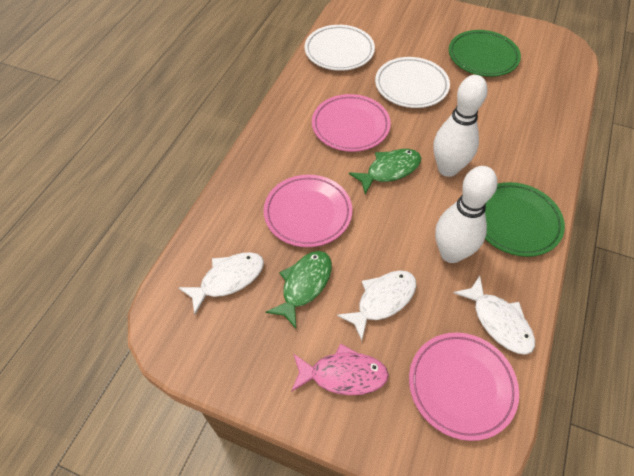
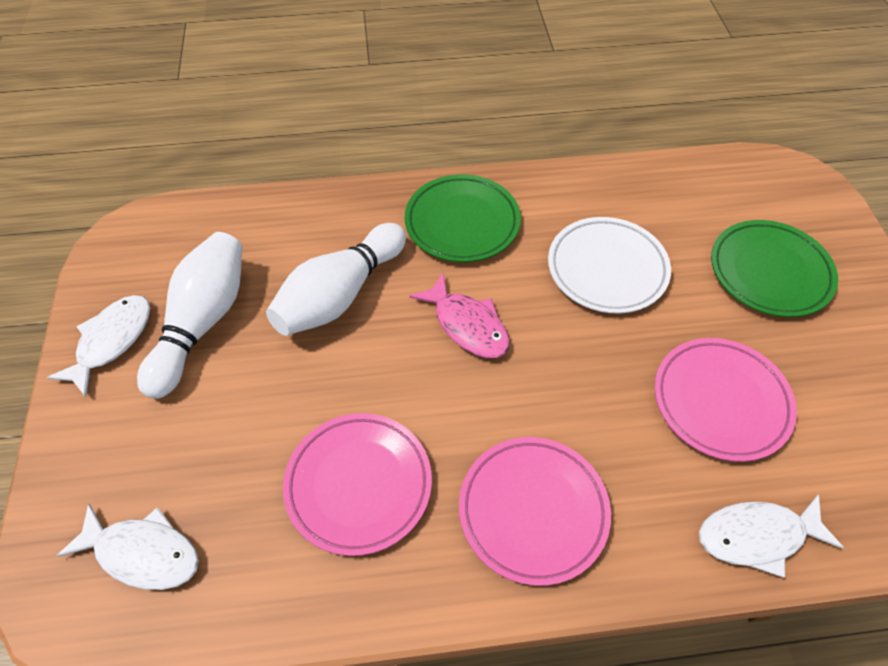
green fish: 2 -> 0
white plate: 2 -> 1

